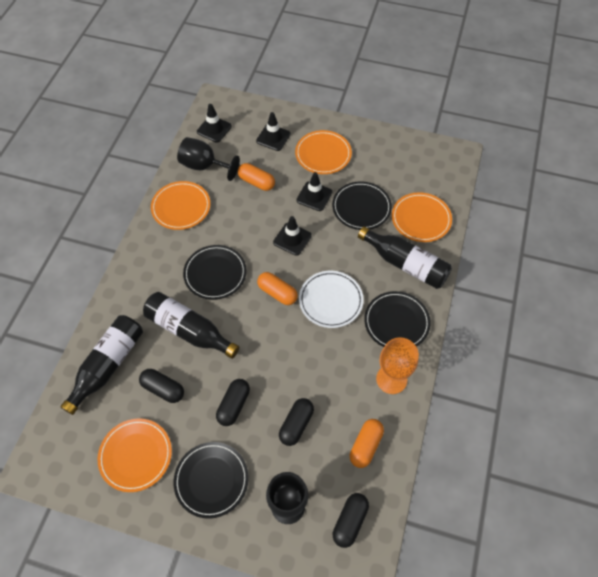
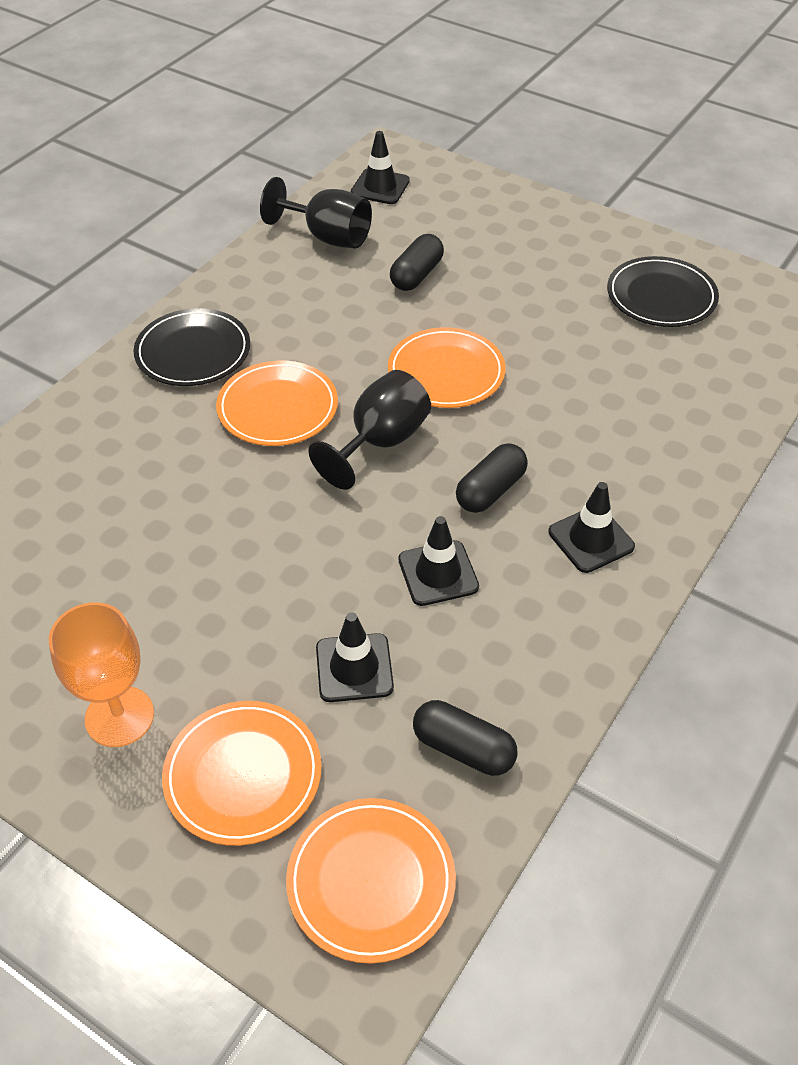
black bottle: 3 -> 0
black capsule: 4 -> 3
black plate: 4 -> 2
orange capsule: 3 -> 0
white plate: 1 -> 0

